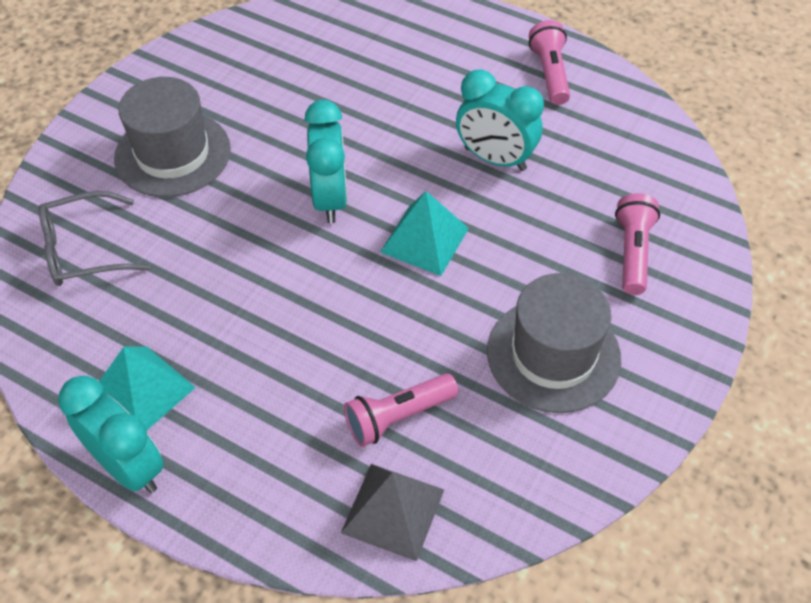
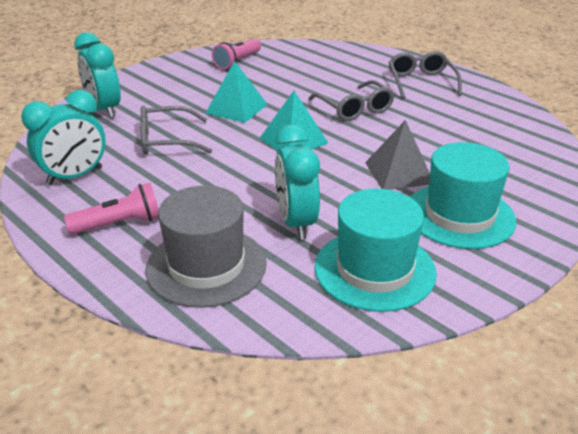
grey glasses: 1 -> 3
grey hat: 2 -> 1
pink flashlight: 3 -> 2
turquoise hat: 0 -> 2

